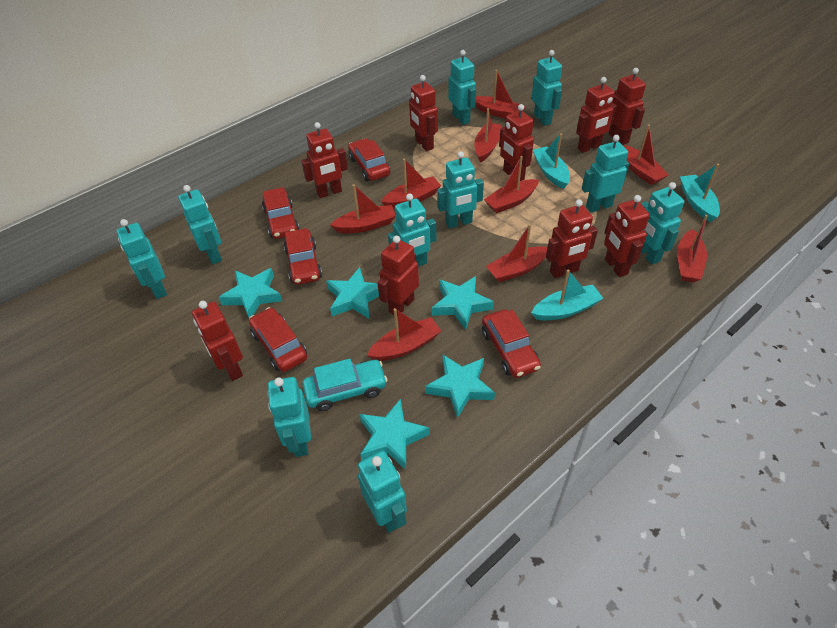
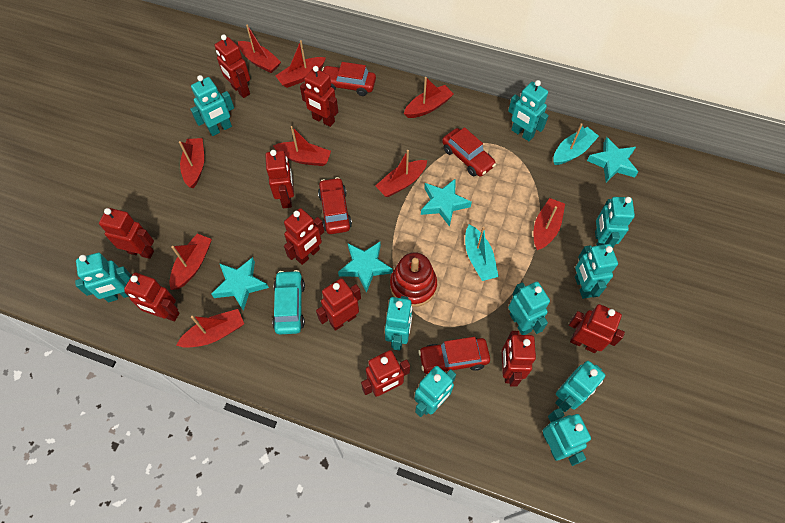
red car: 5 -> 4
red robot: 9 -> 10
red stacking toy: 0 -> 1
turquoise boat: 3 -> 2
turquoise star: 5 -> 4

